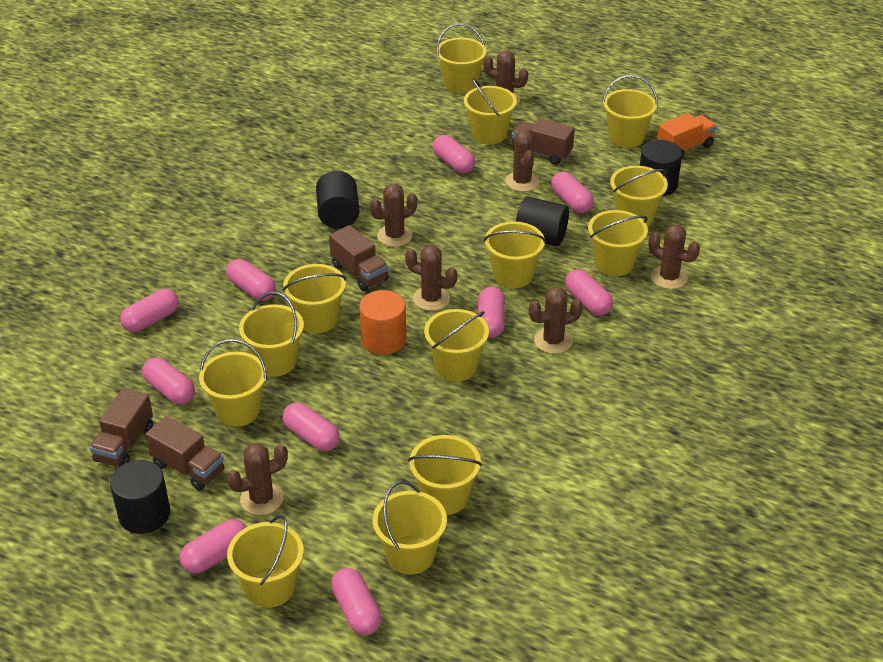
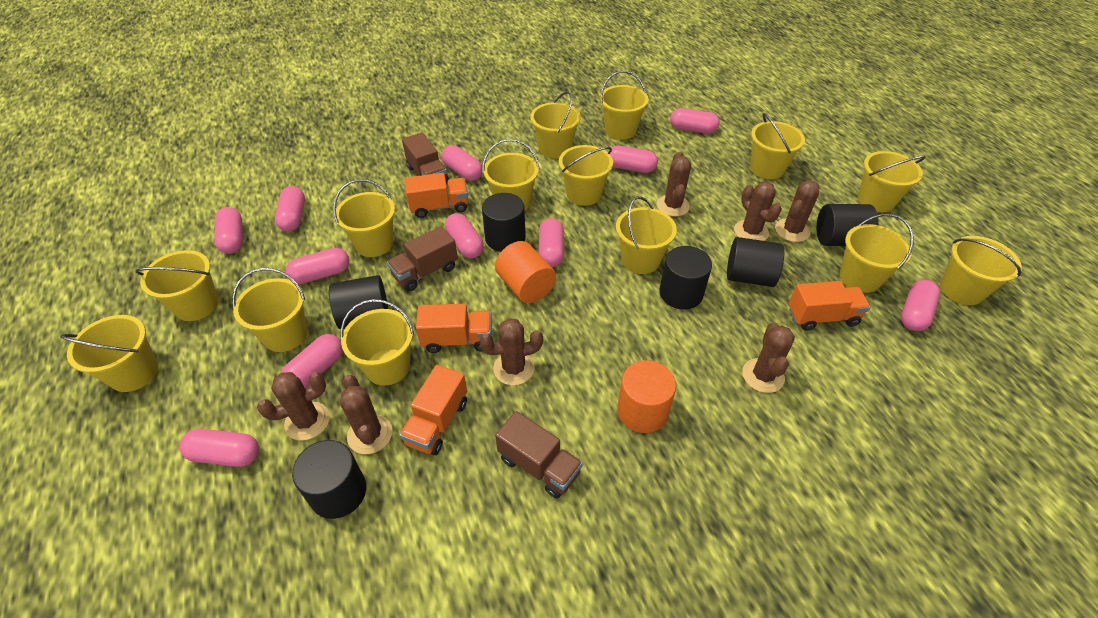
black cylinder: 4 -> 6
brown truck: 4 -> 3
orange cylinder: 1 -> 2
orange truck: 1 -> 4
pink capsule: 10 -> 11
yellow bucket: 13 -> 14

